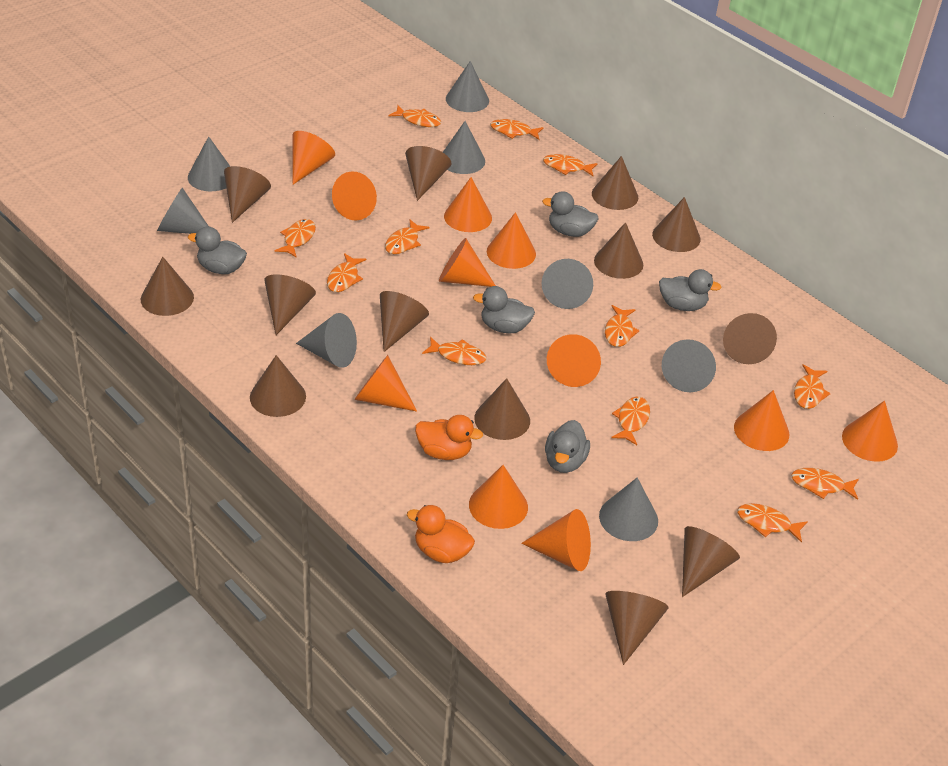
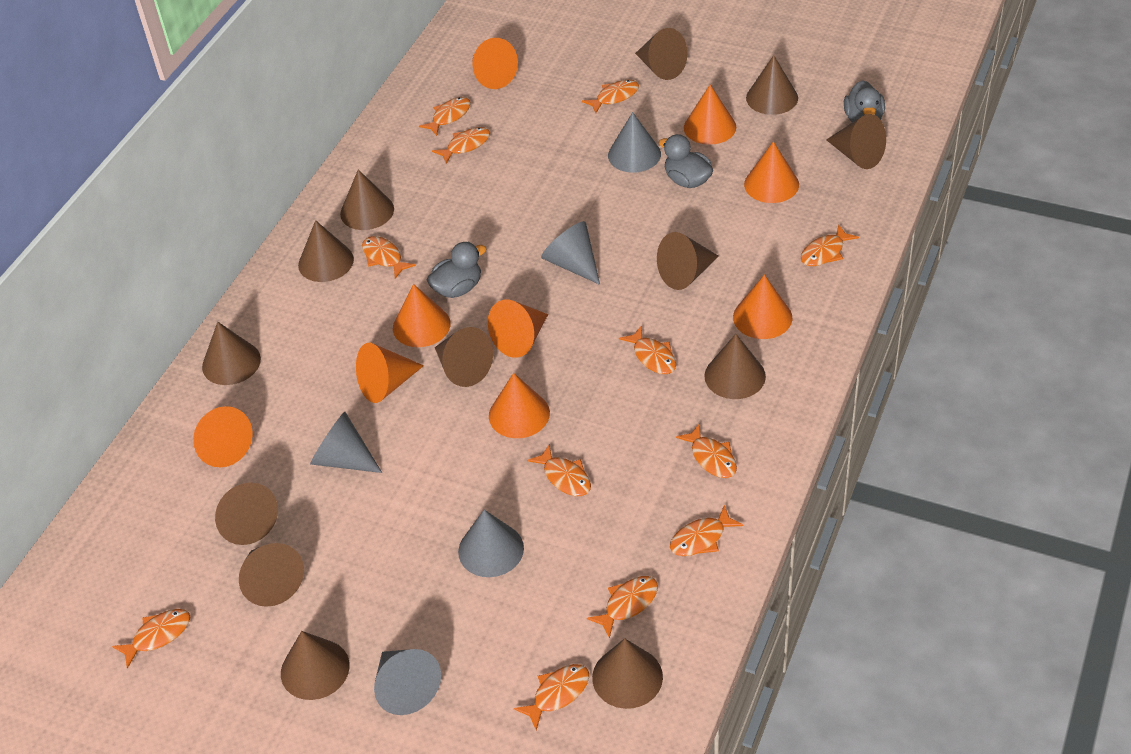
grey cone: 8 -> 5
grey duck: 5 -> 3
orange cone: 11 -> 9
orange duck: 2 -> 0

